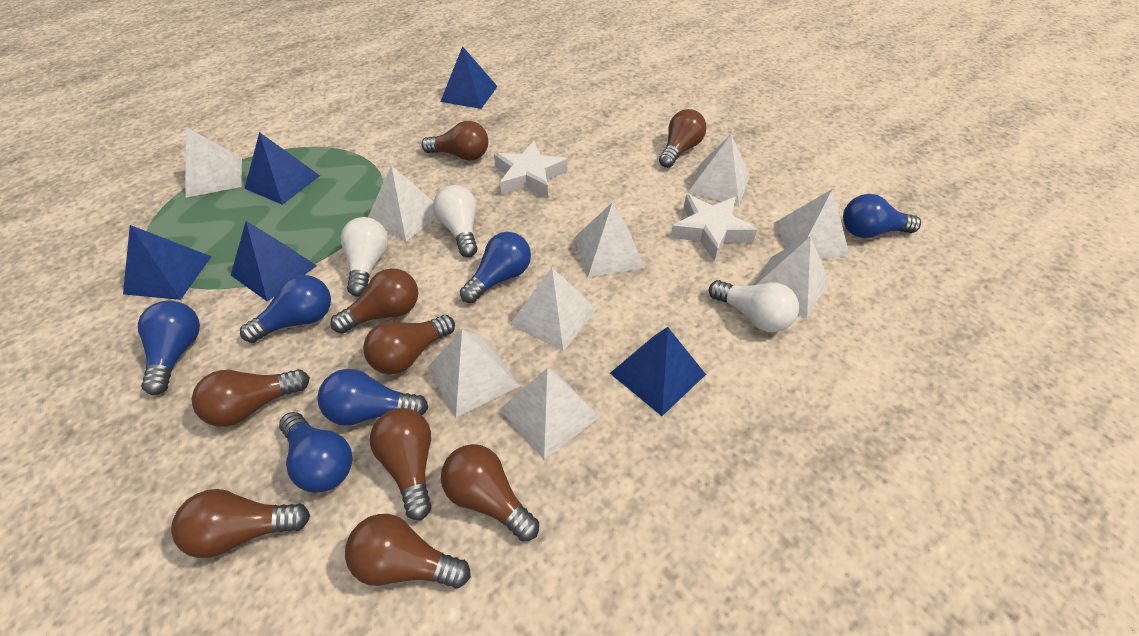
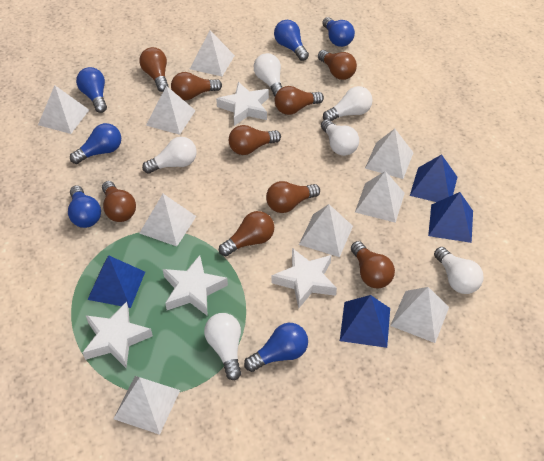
blue pyramid: 5 -> 4
white light bulb: 3 -> 6
white star: 2 -> 4

